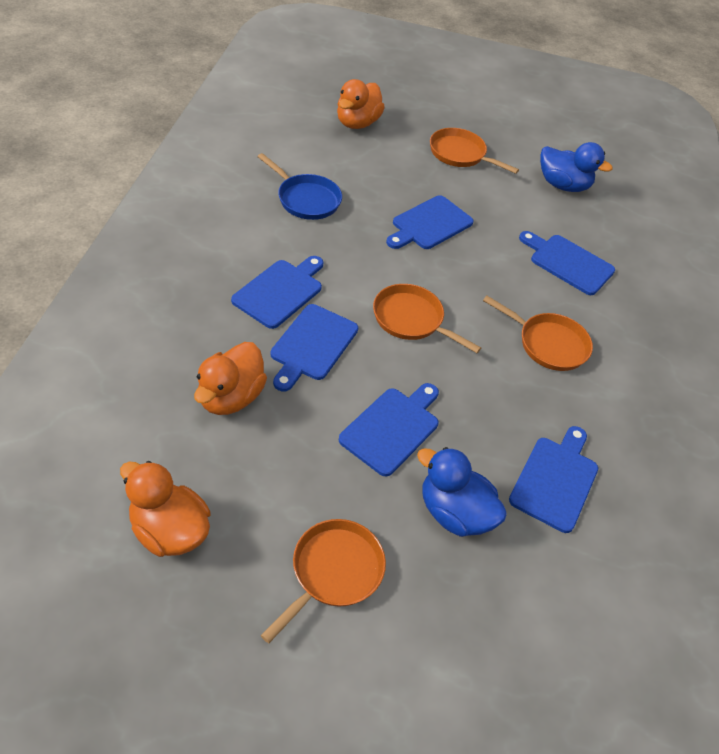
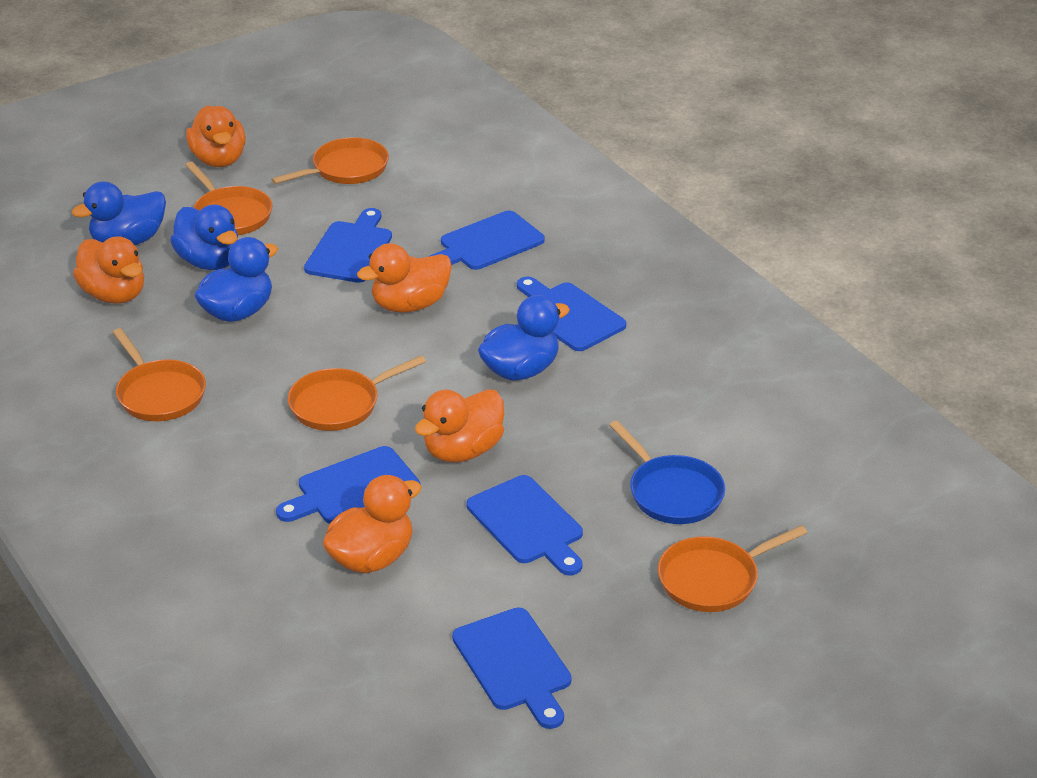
blue duck: 2 -> 4
orange duck: 3 -> 5
orange pan: 4 -> 5

